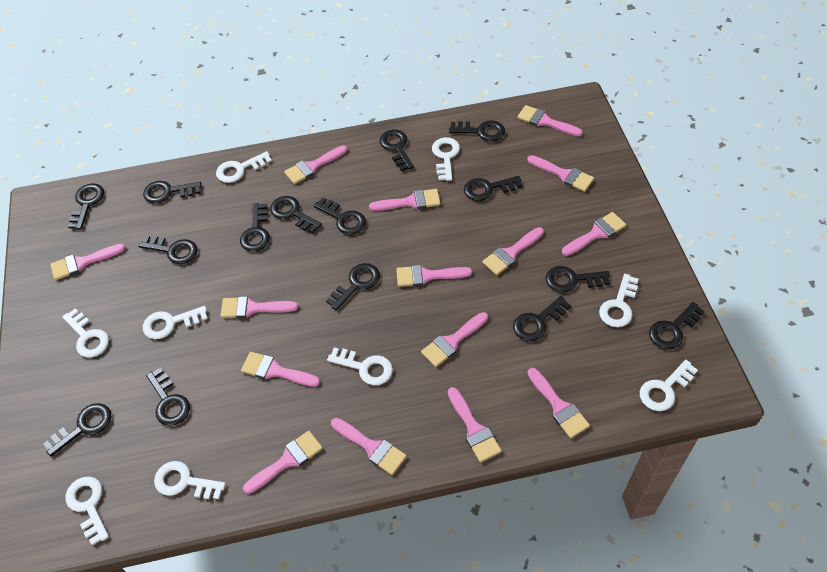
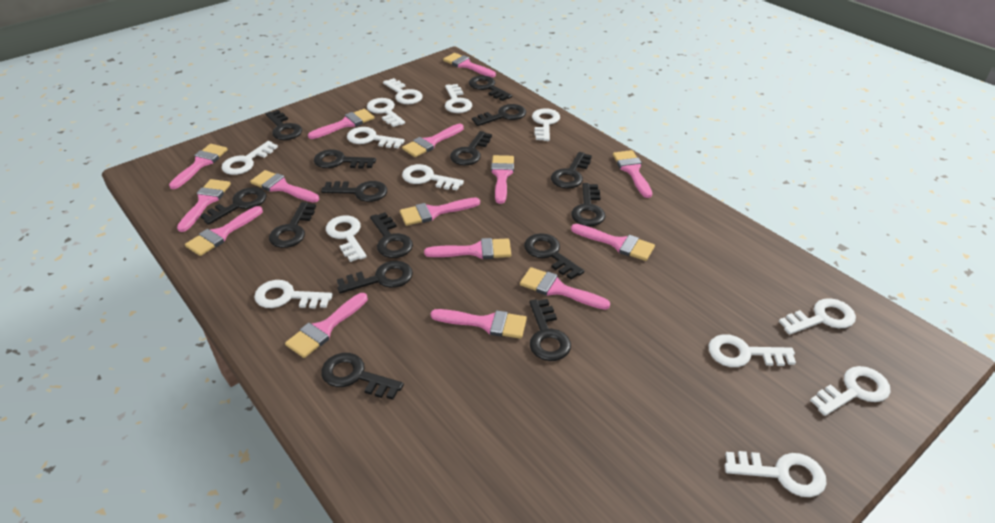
white key: 9 -> 13

